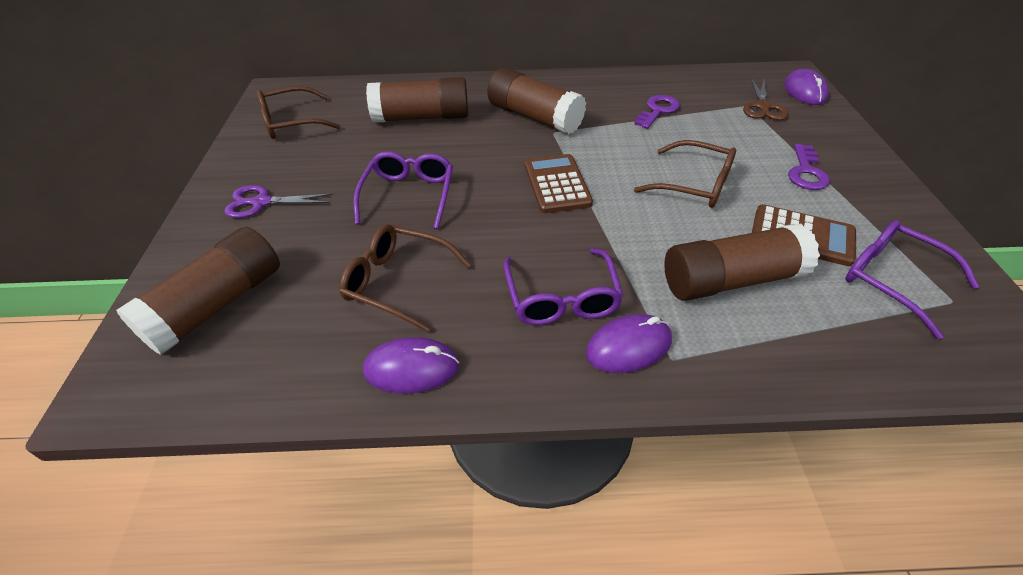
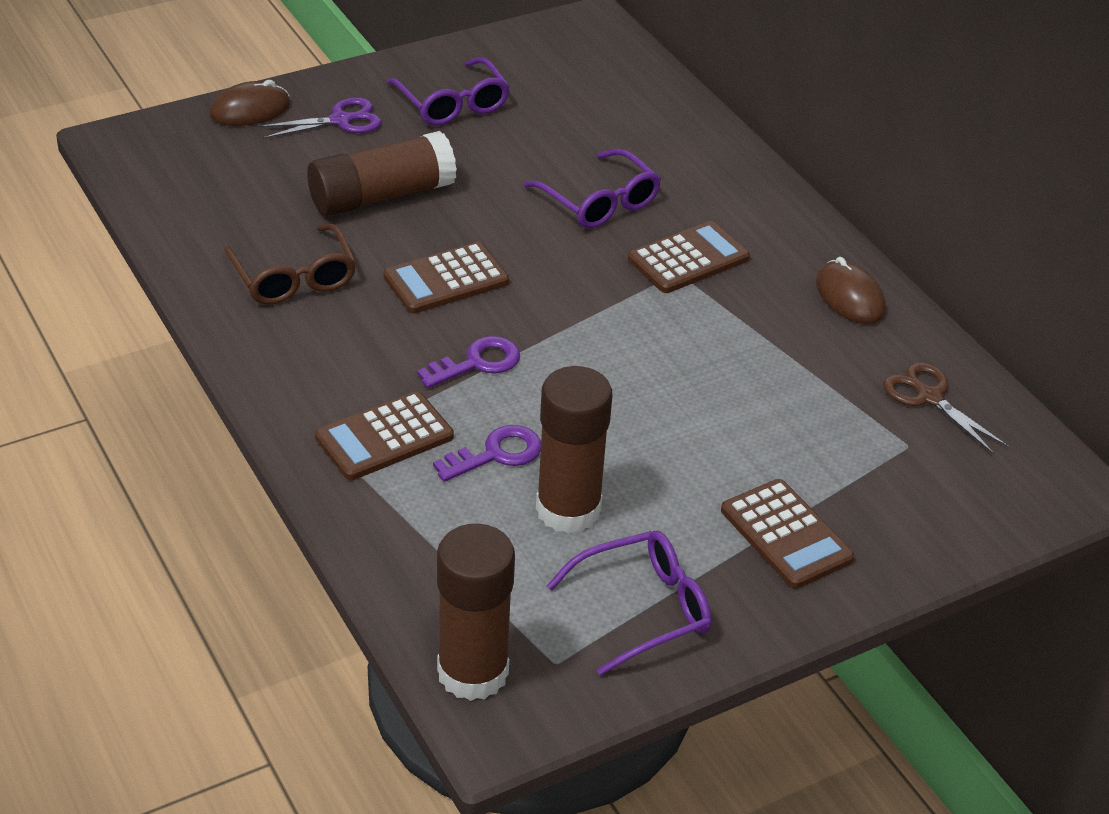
brown calculator: 2 -> 4
brown glasses: 3 -> 1
brown glue stick: 4 -> 3
brown mouse: 0 -> 2
purple mouse: 3 -> 0

